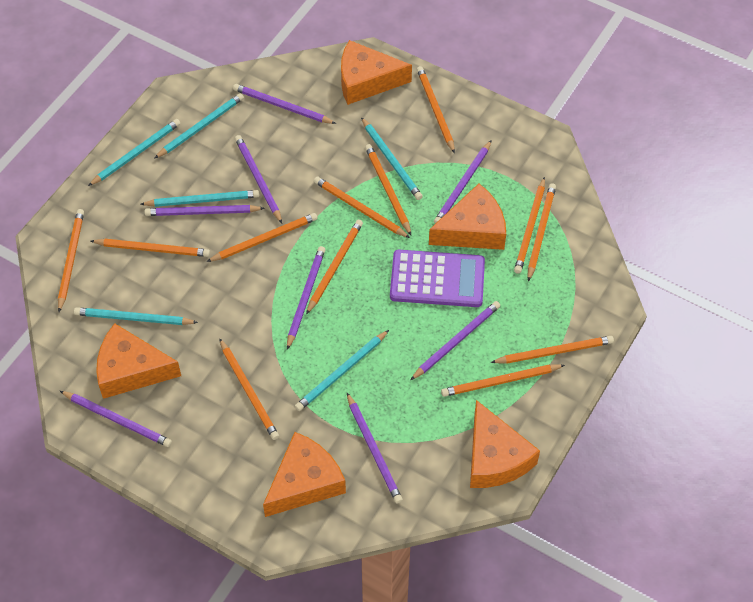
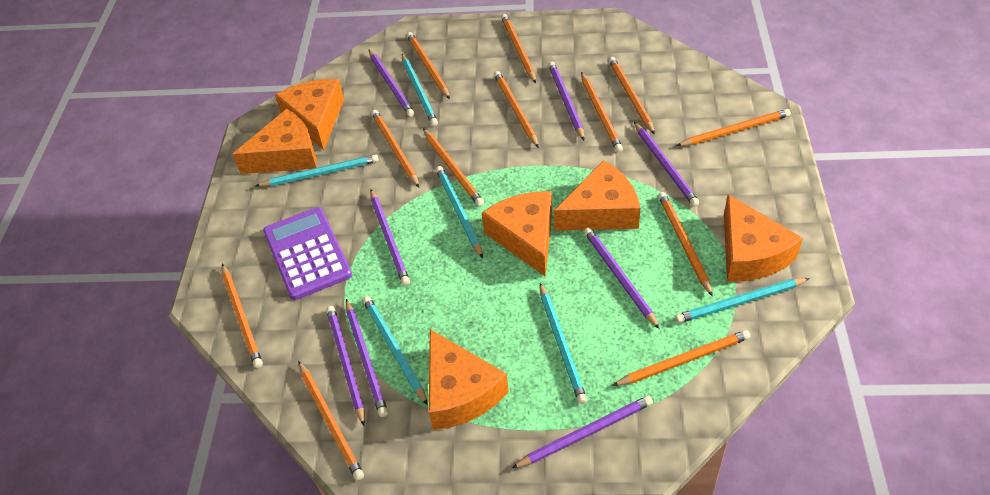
orange cheese: 5 -> 6

